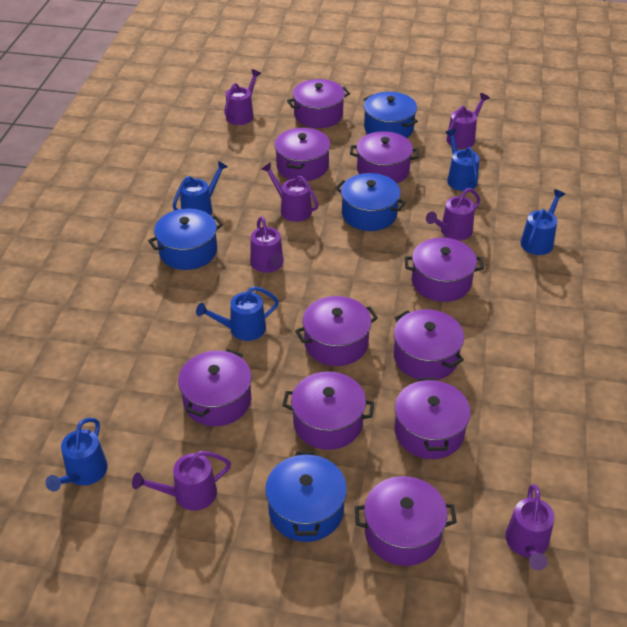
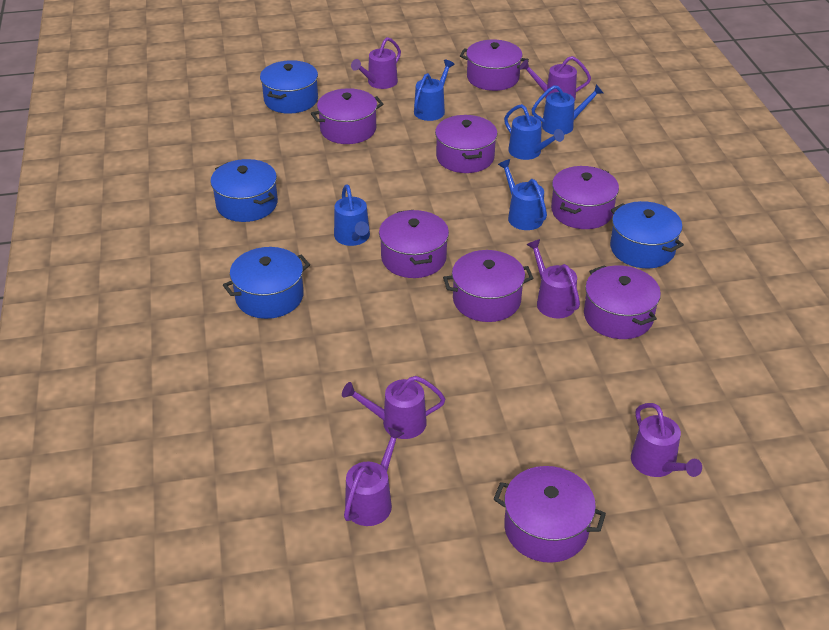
purple pot: 10 -> 8
purple watering can: 7 -> 6

